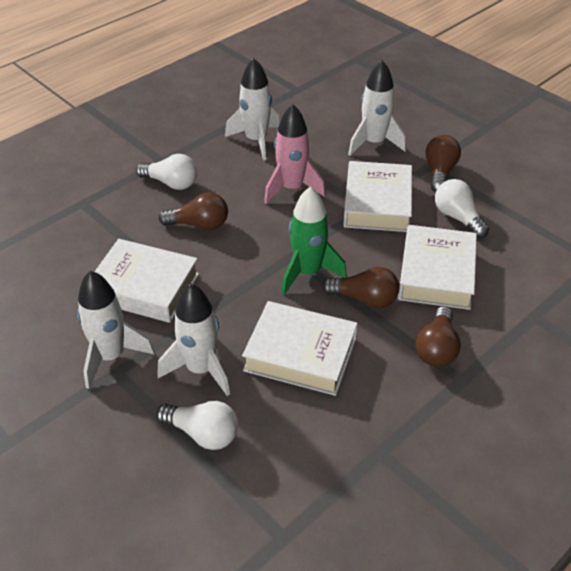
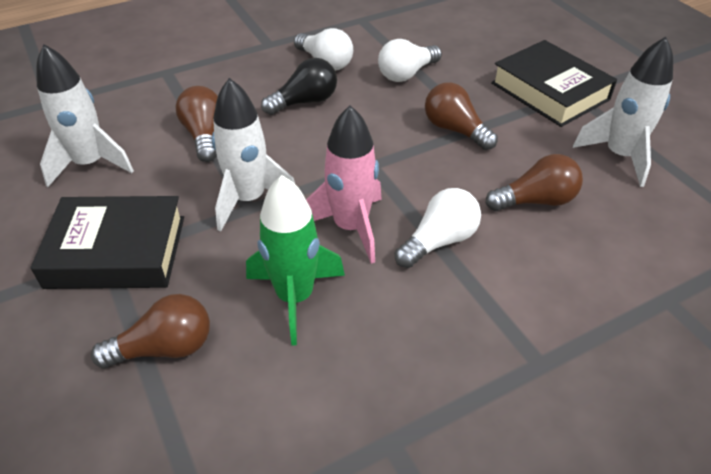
black book: 0 -> 2
black light bulb: 0 -> 1
white book: 4 -> 0
white rocket: 4 -> 3

